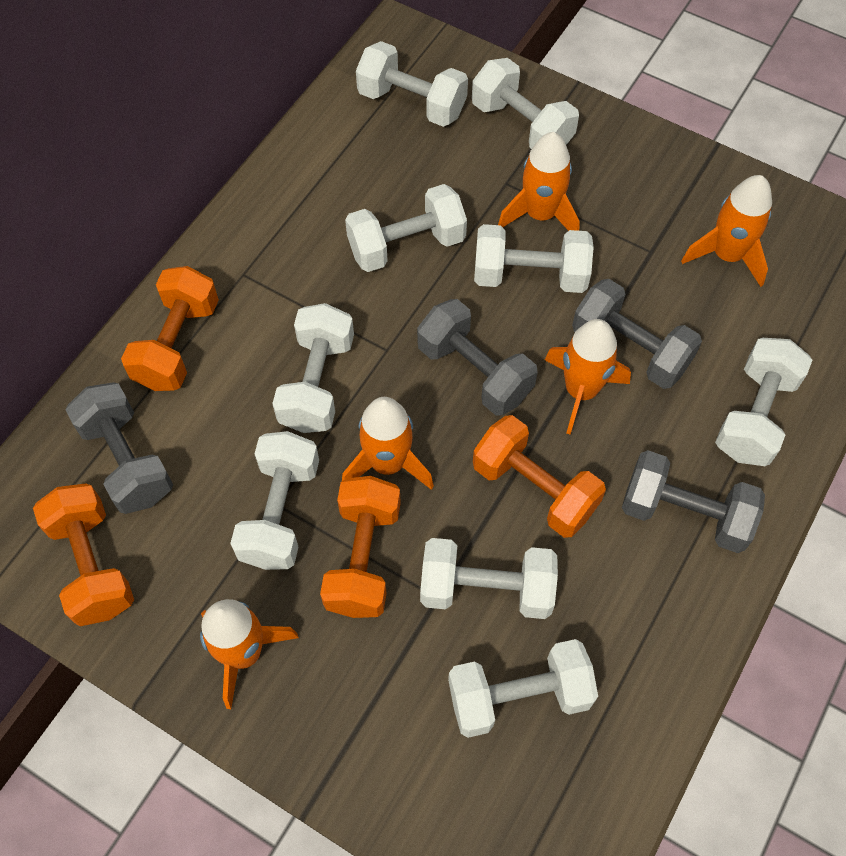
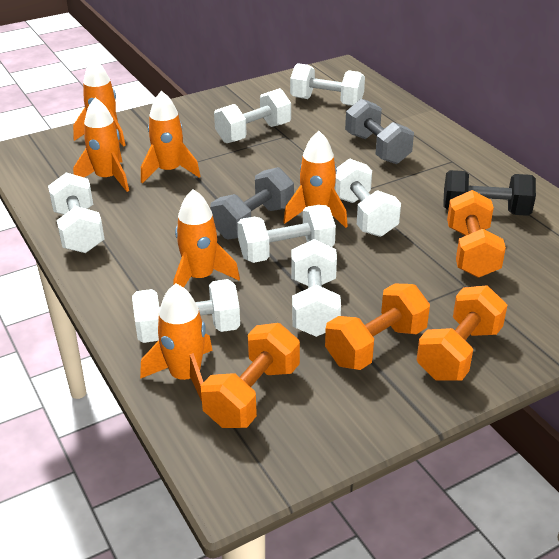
black dumbbell: 0 -> 1
grey dumbbell: 4 -> 2
orange rocket: 5 -> 6
white dumbbell: 9 -> 7

